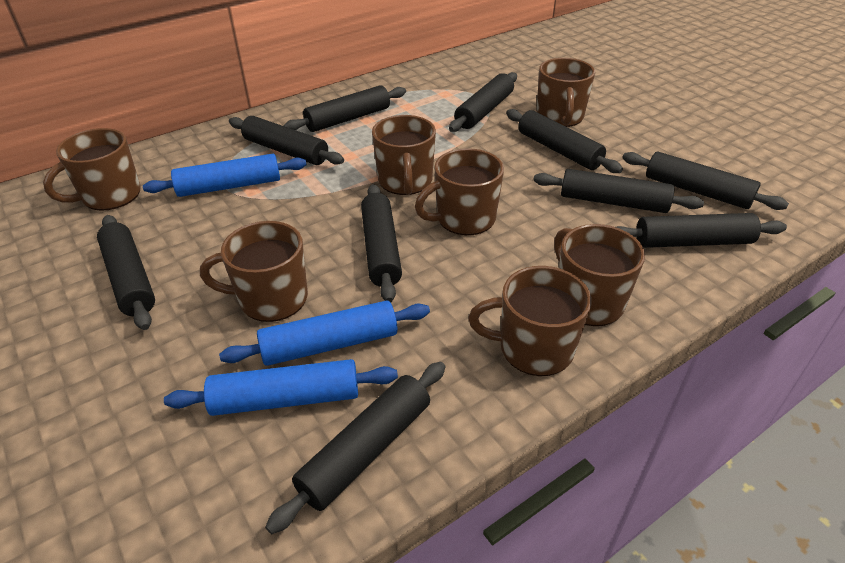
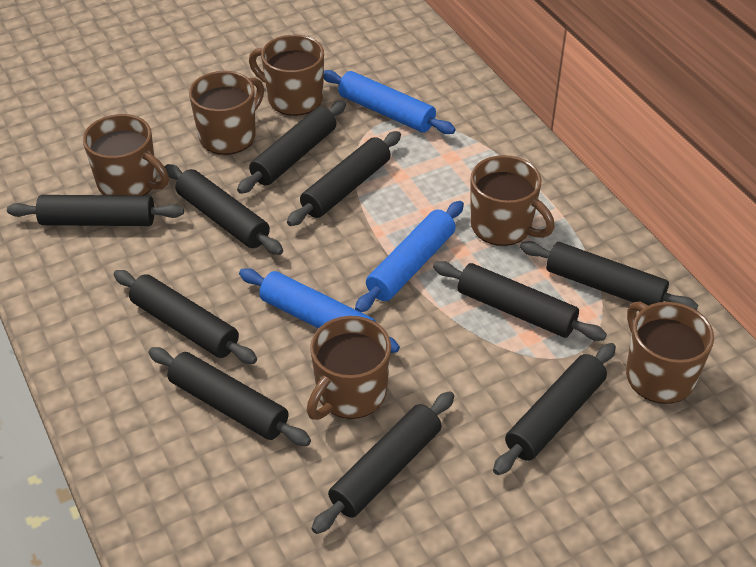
brown mug: 7 -> 6

